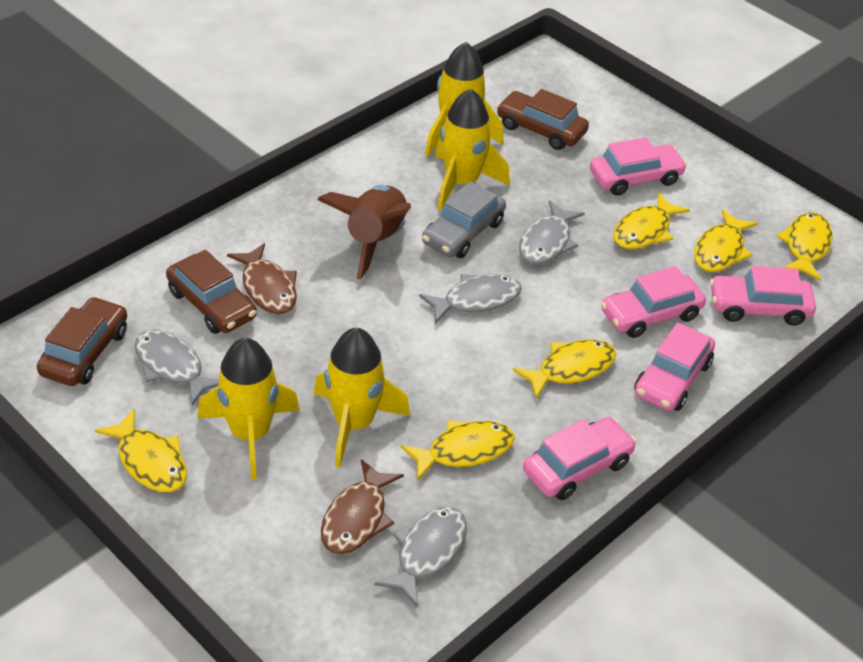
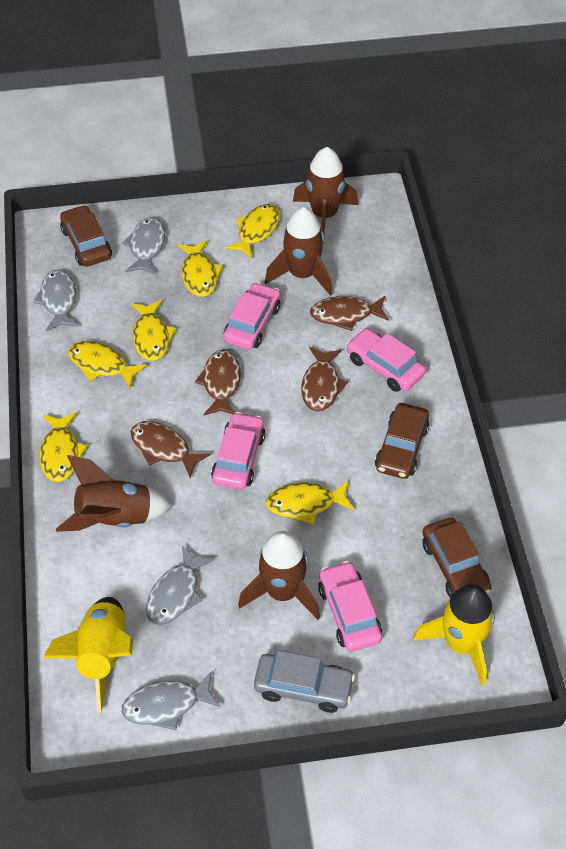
brown fish: 2 -> 4
brown rocket: 1 -> 4
pink car: 5 -> 4
yellow rocket: 4 -> 2

